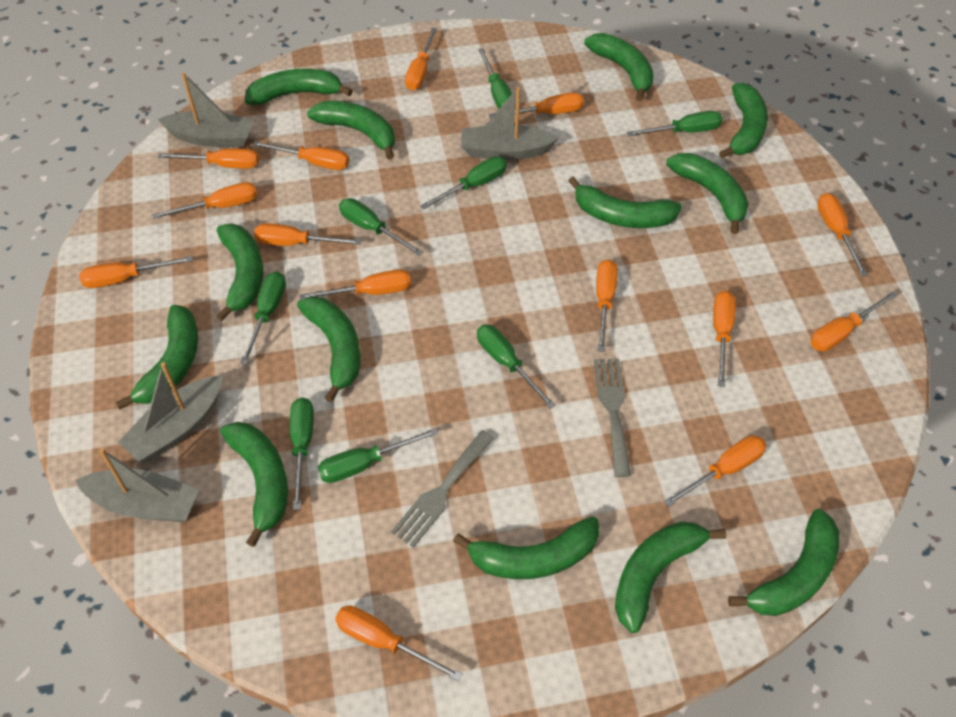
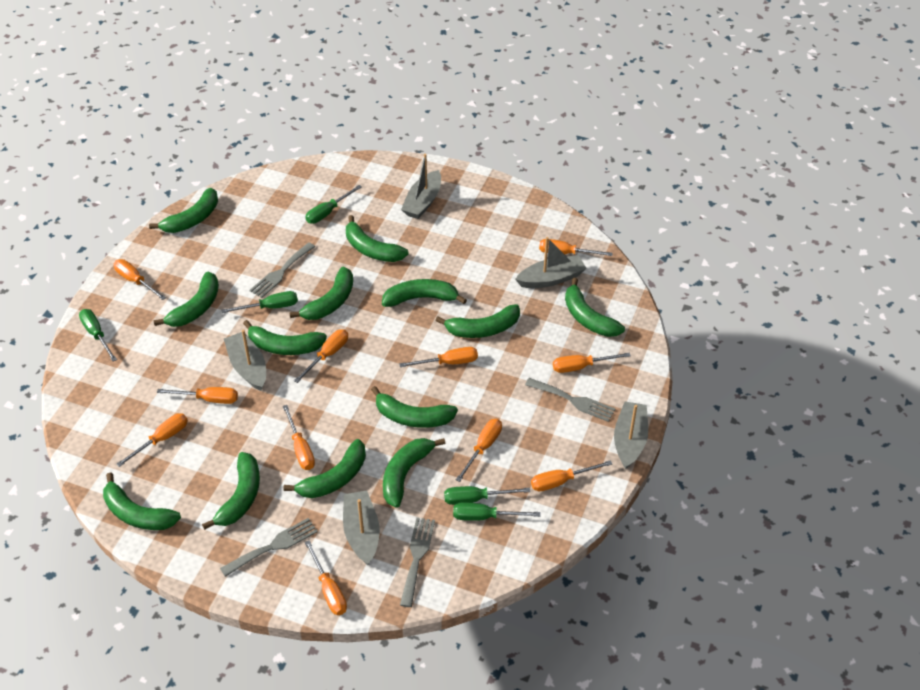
green screwdriver: 8 -> 5
grey boat: 4 -> 5
grey fork: 2 -> 4
orange screwdriver: 14 -> 11

